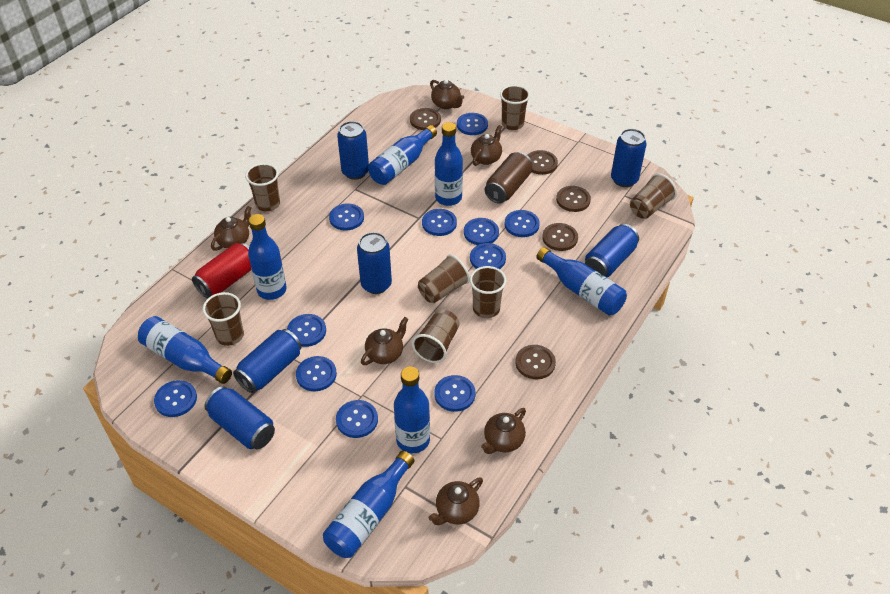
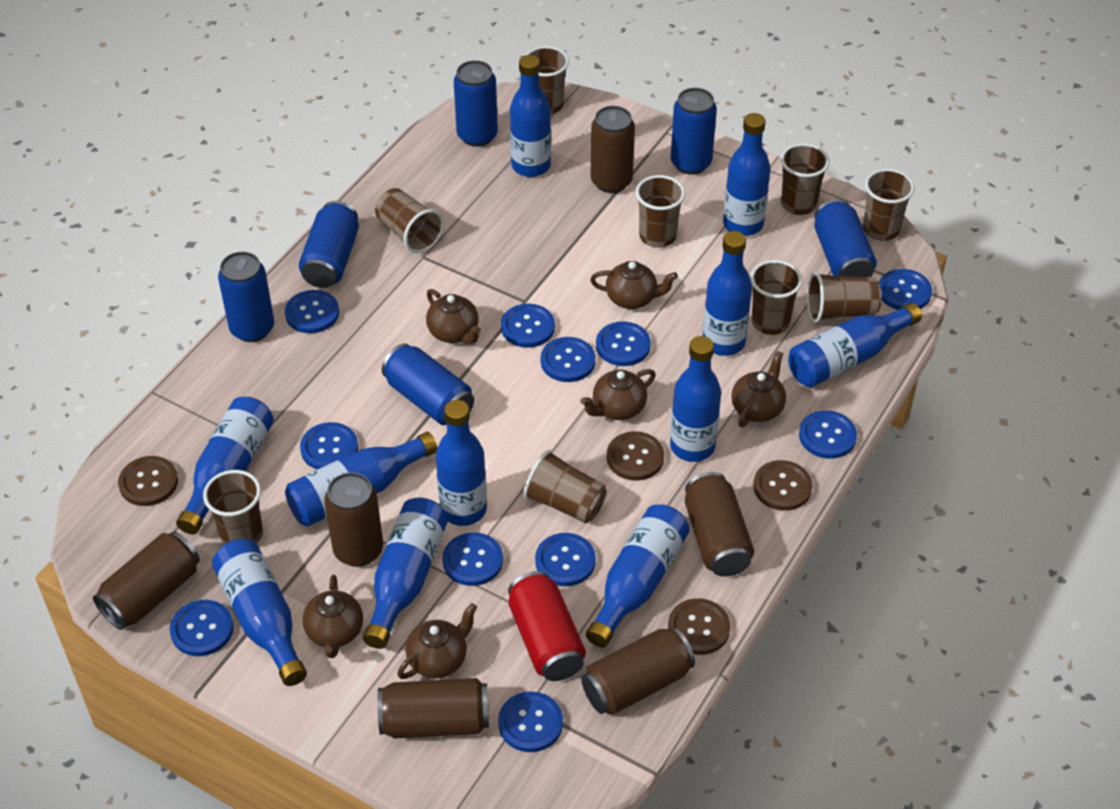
blue bottle: 7 -> 11
brown button: 5 -> 4
brown can: 1 -> 6
brown cup: 7 -> 9

